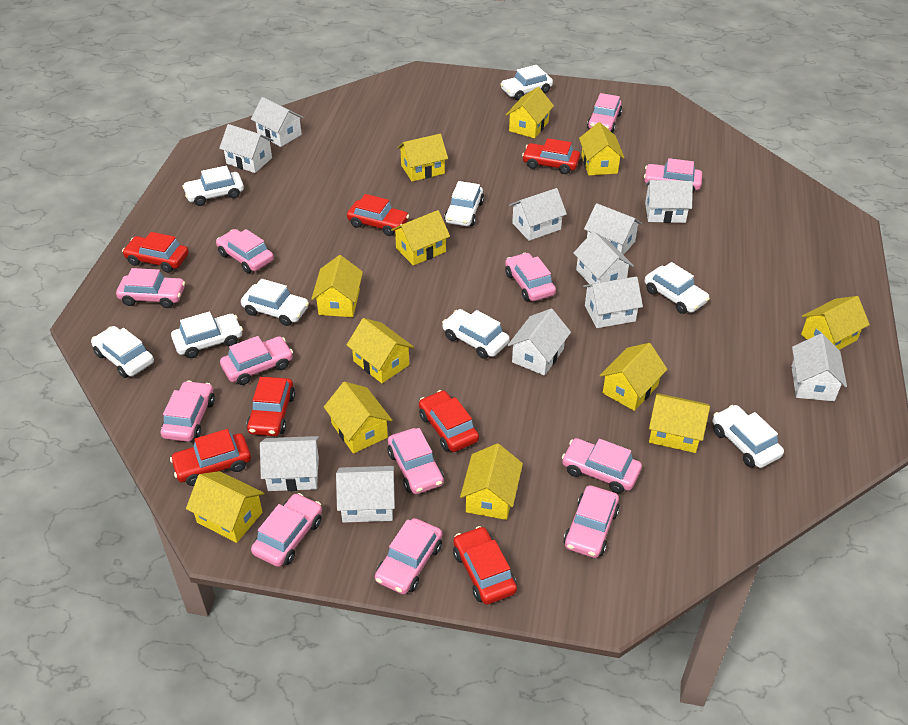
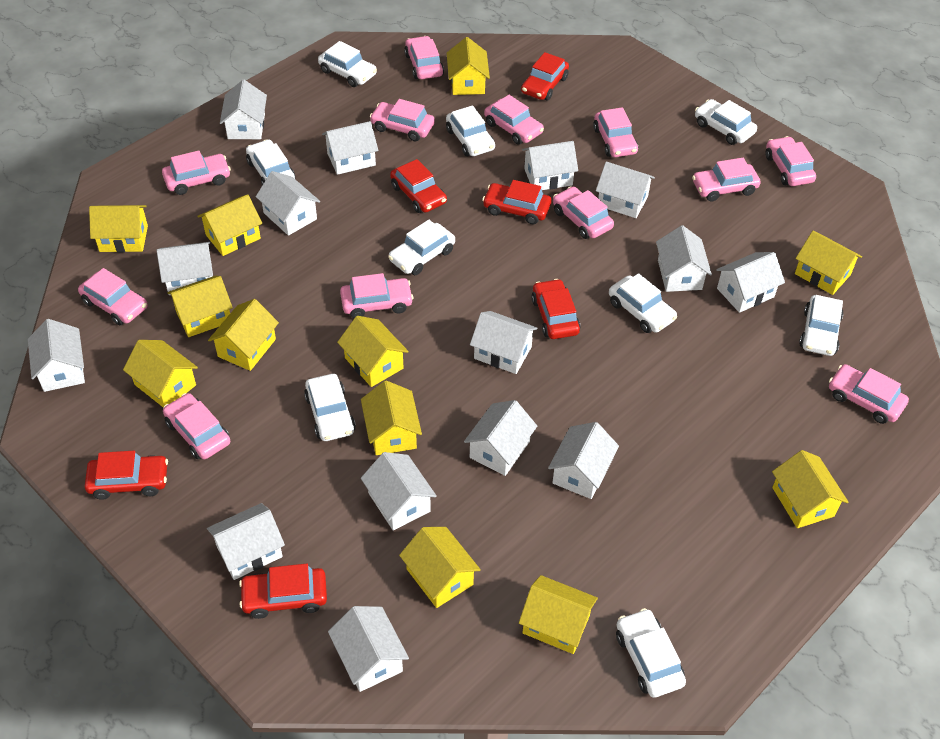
red car: 7 -> 6
white house: 11 -> 15

